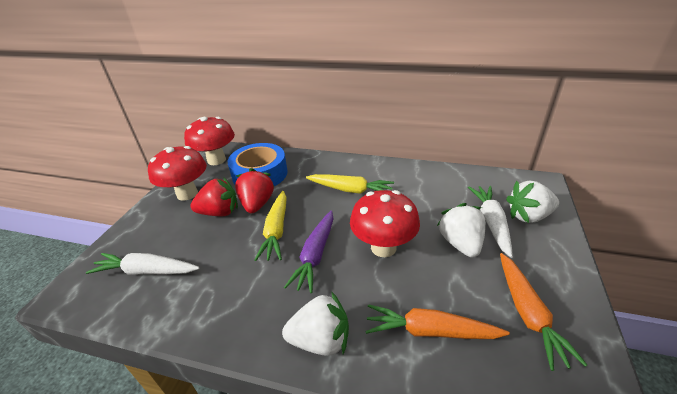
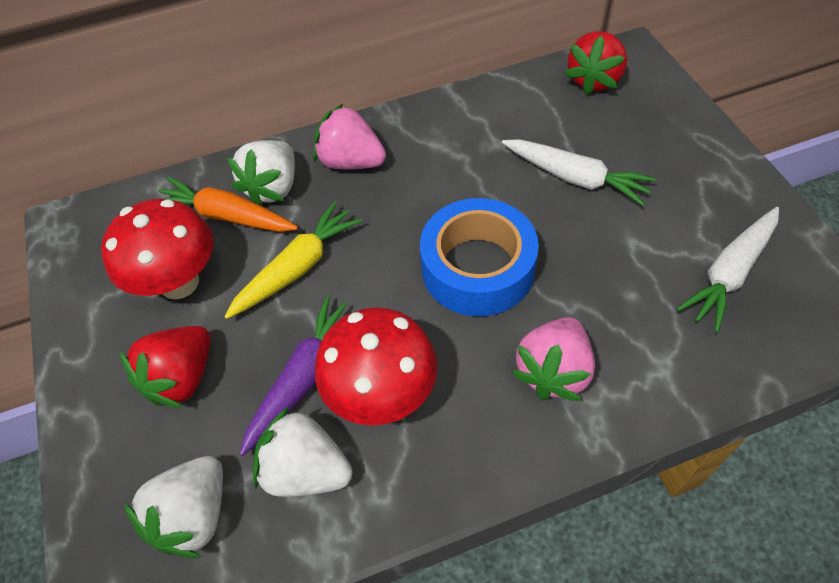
orange carrot: 2 -> 1
pink strawberry: 0 -> 2
red mushroom: 3 -> 2
yellow carrot: 2 -> 1

